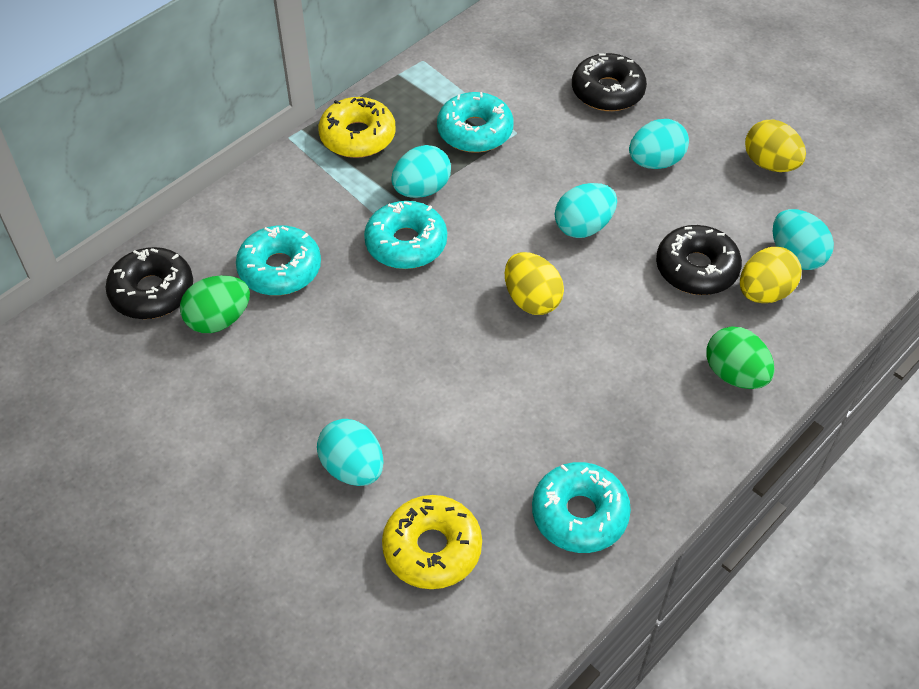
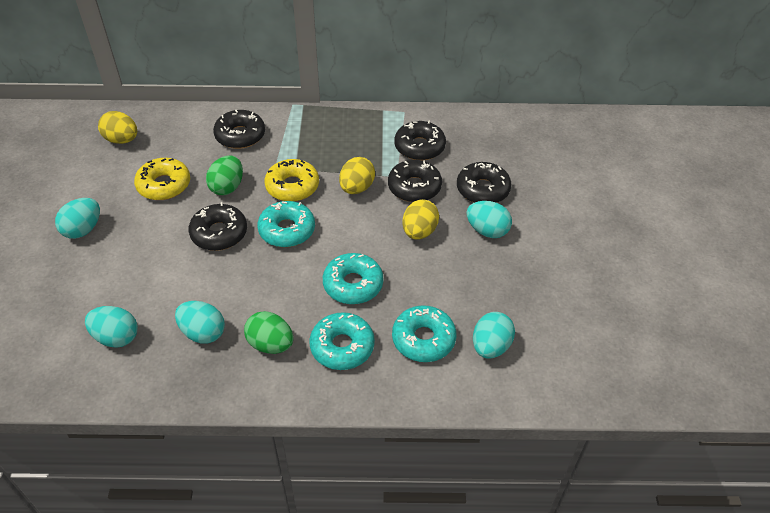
black donut: 3 -> 5

